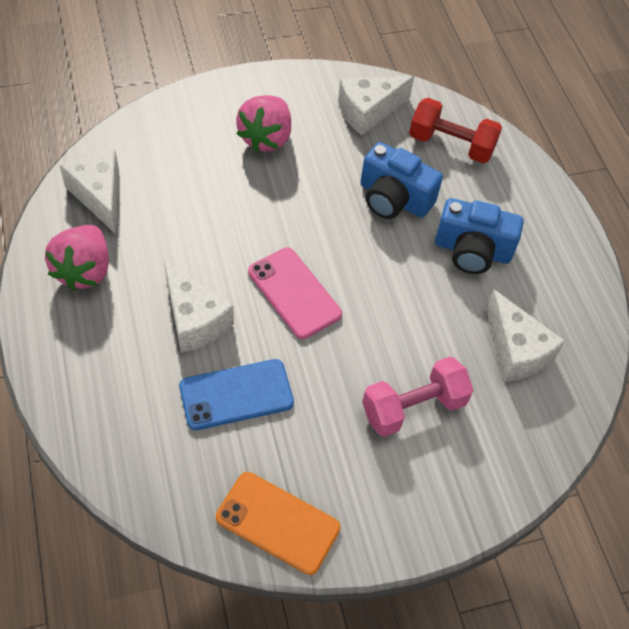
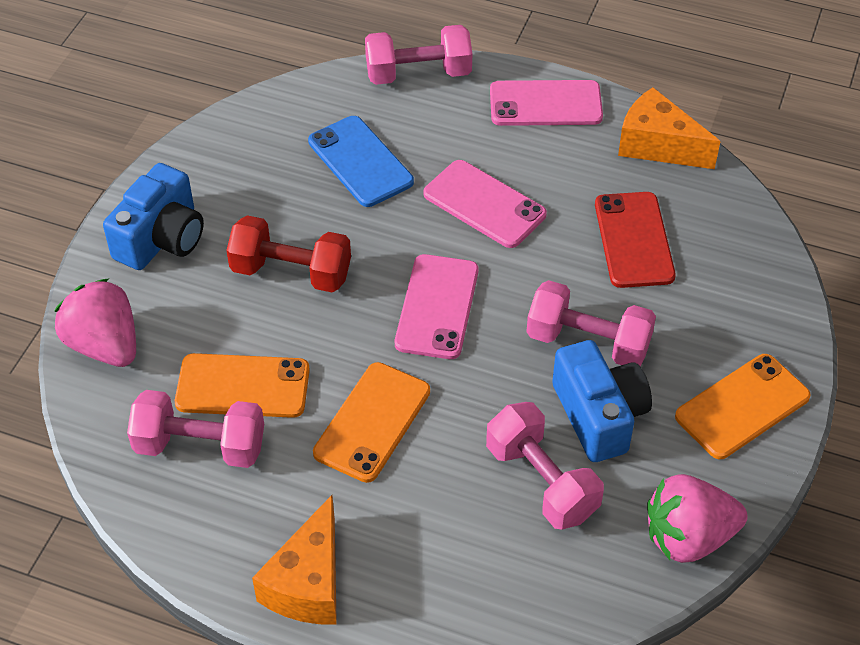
orange cheese: 0 -> 2
orange phone: 1 -> 3
pink dumbbell: 1 -> 4
pink phone: 1 -> 3
red phone: 0 -> 1
white cheese: 4 -> 0

